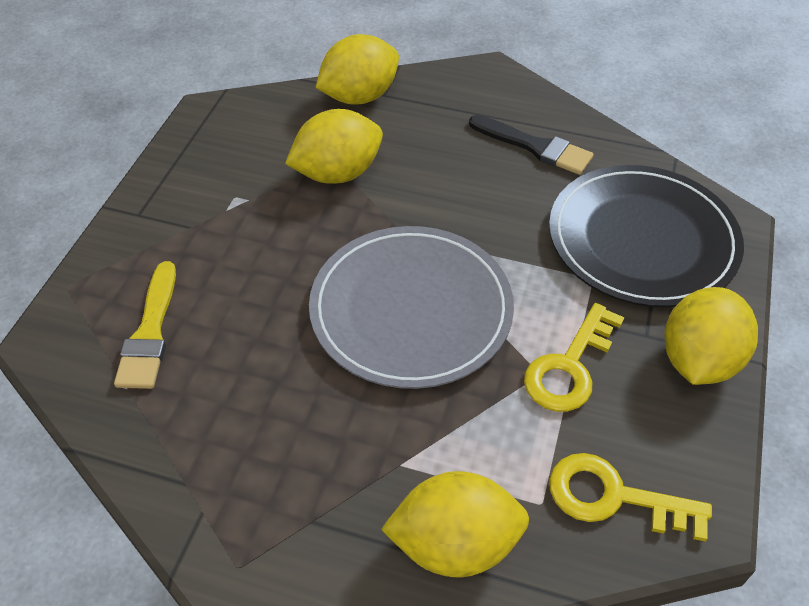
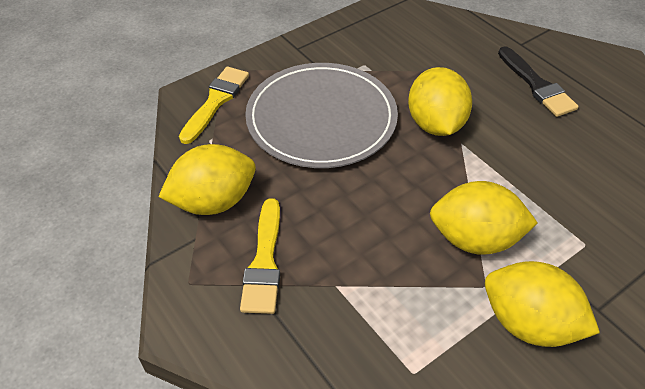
black plate: 1 -> 0
yellow brush: 1 -> 2
yellow key: 2 -> 0

